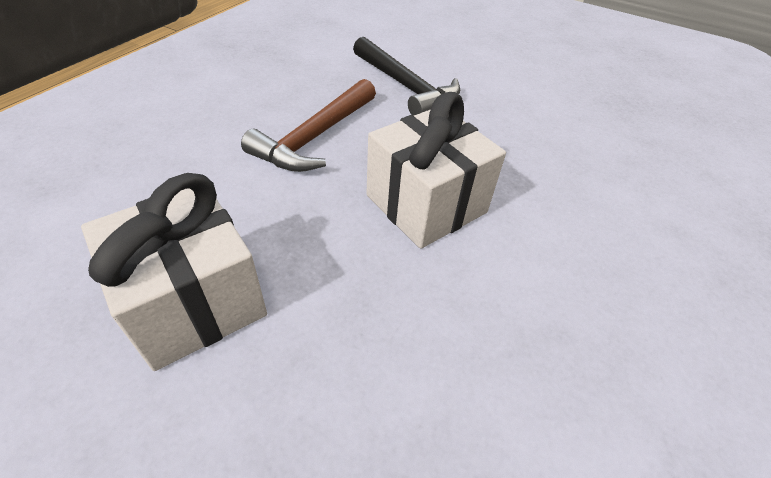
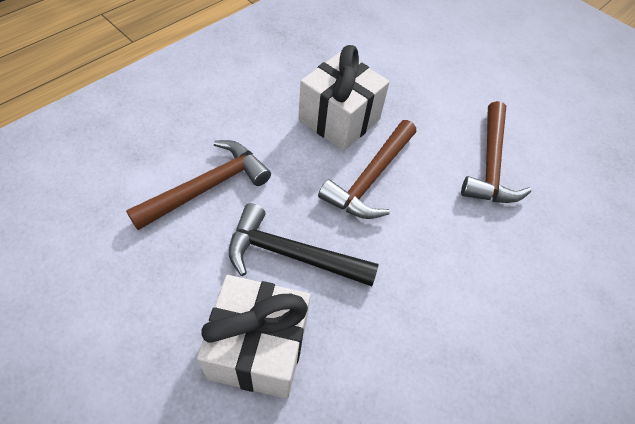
brown hammer: 1 -> 3

